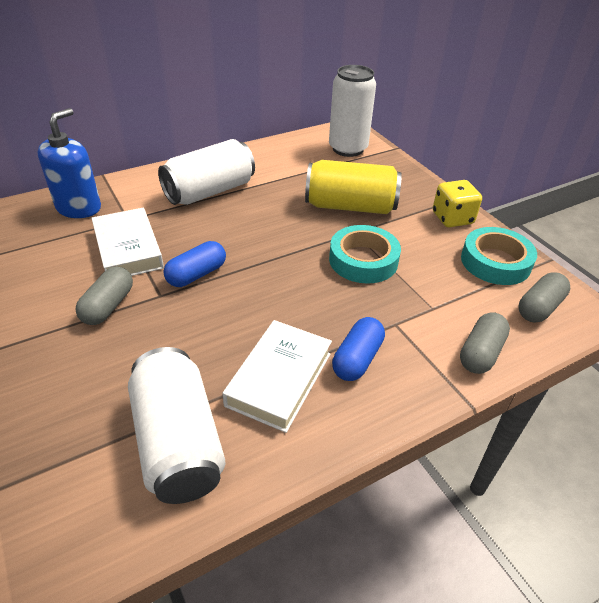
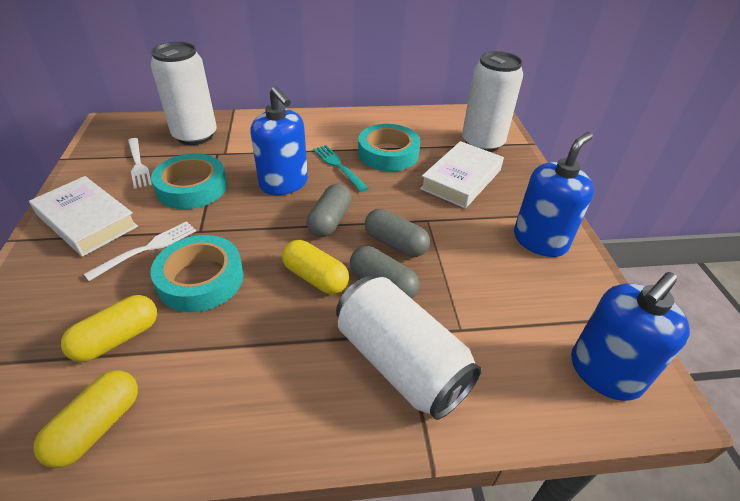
blue capsule: 2 -> 0
blue soap dispenser: 1 -> 3
turquoise fork: 0 -> 1
turquoise tape: 2 -> 3
white fork: 0 -> 2
yellow can: 1 -> 0
yellow capsule: 0 -> 3
yellow dice: 1 -> 0

